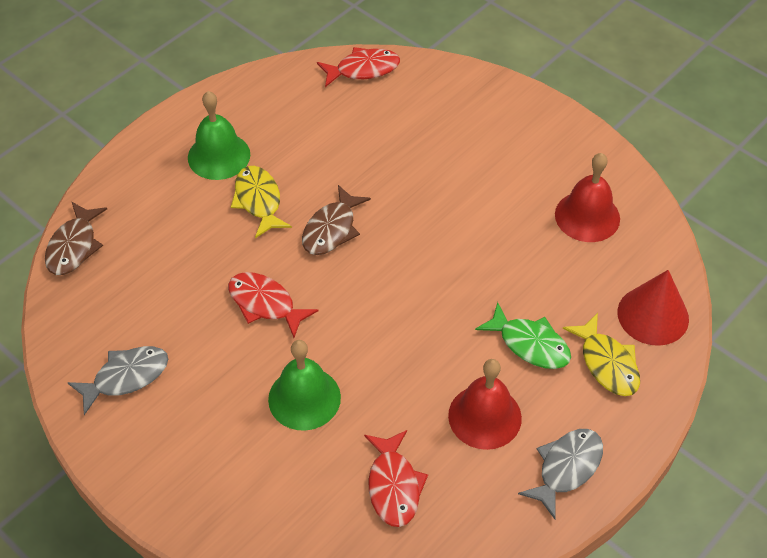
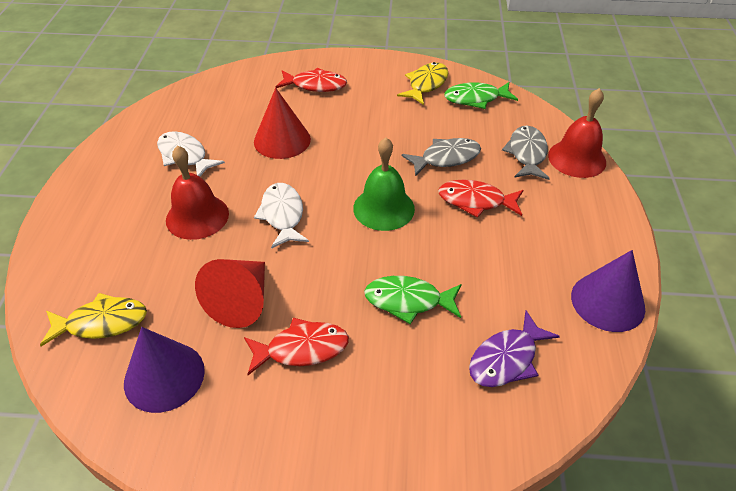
brown fish: 2 -> 0
green bell: 2 -> 1
green fish: 1 -> 2
purple cone: 0 -> 2
purple fish: 0 -> 1
red cone: 1 -> 2
white fish: 0 -> 2

